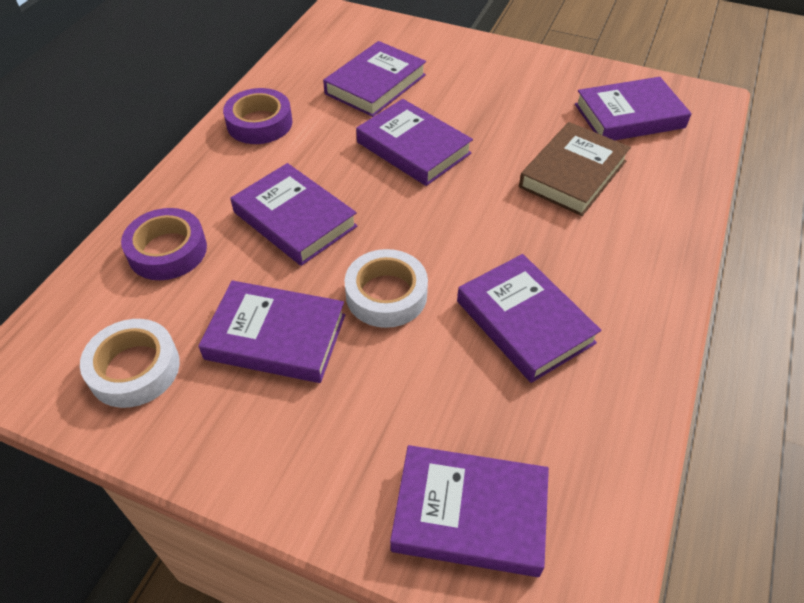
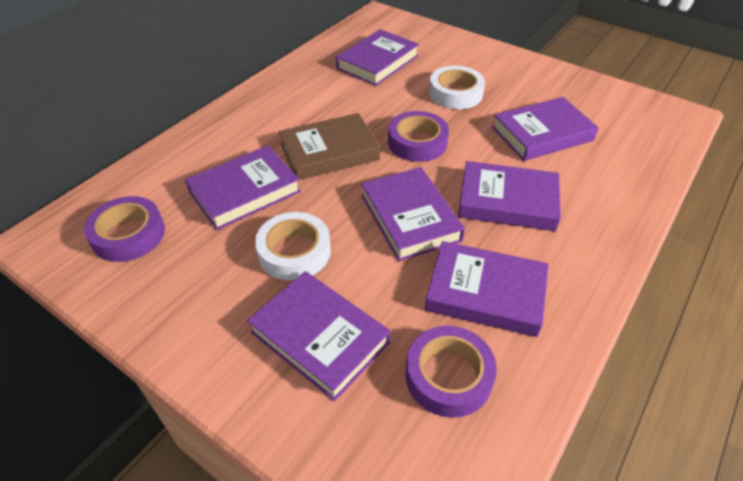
purple tape: 2 -> 3

